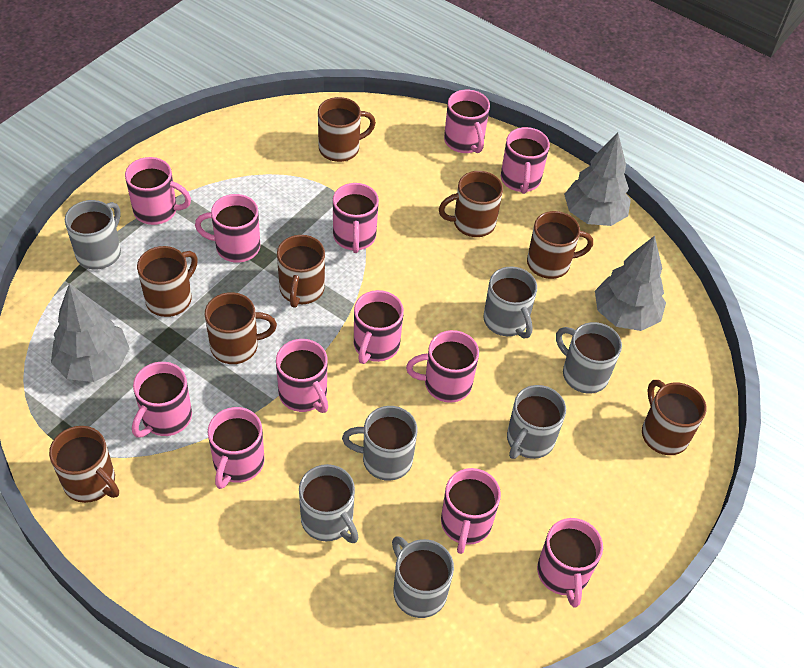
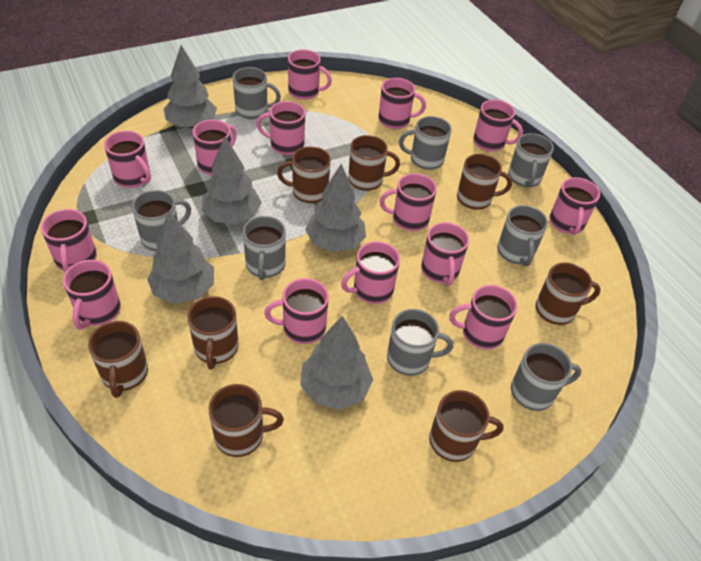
grey mug: 7 -> 8
grey tree: 3 -> 5
pink mug: 12 -> 14

